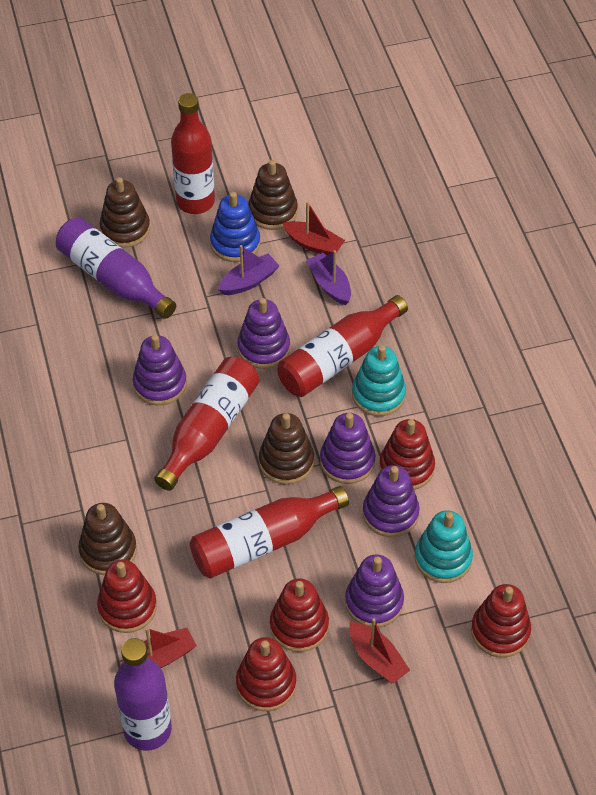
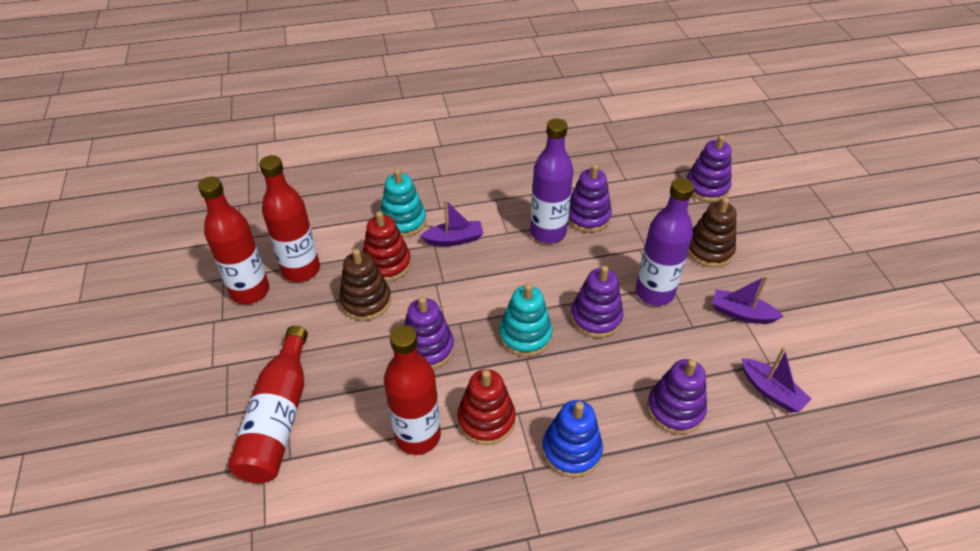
brown stacking toy: 4 -> 2
purple boat: 2 -> 3
red boat: 3 -> 0
red stacking toy: 5 -> 2

